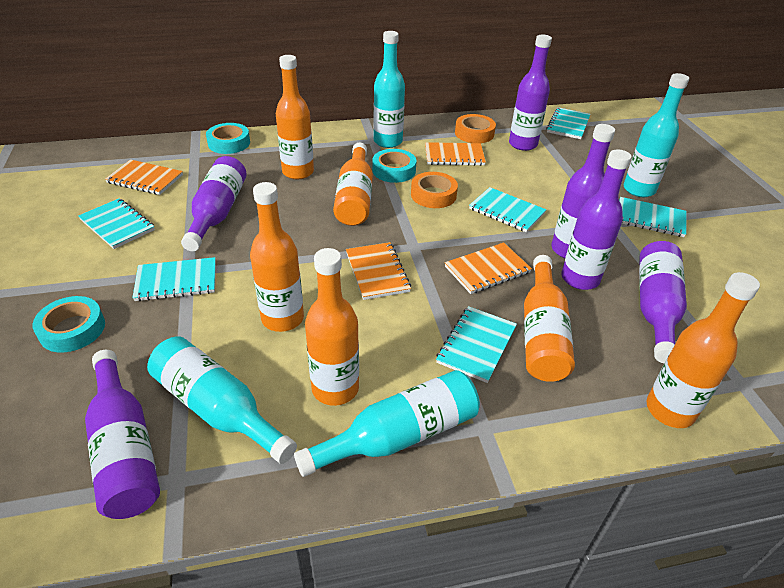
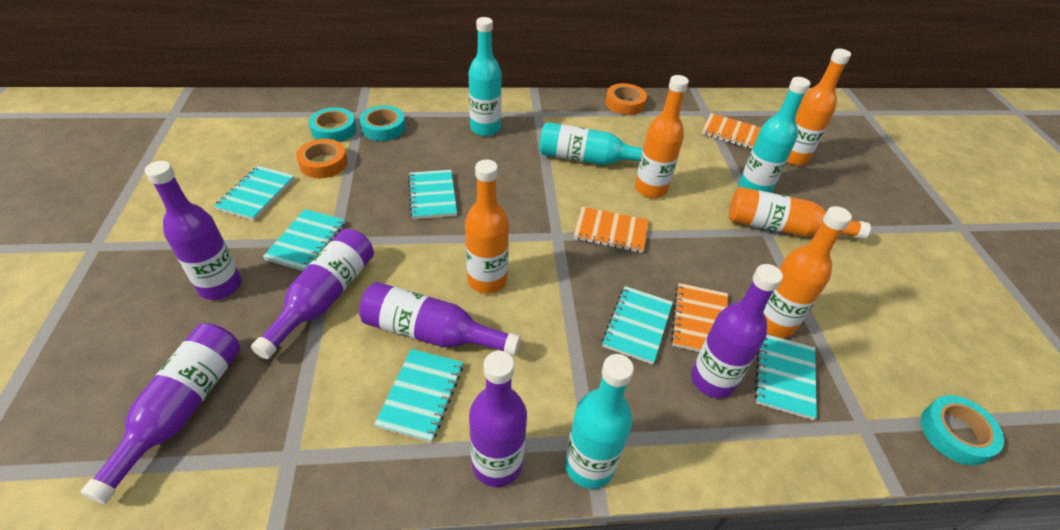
orange bottle: 6 -> 5
orange notebook: 4 -> 3

